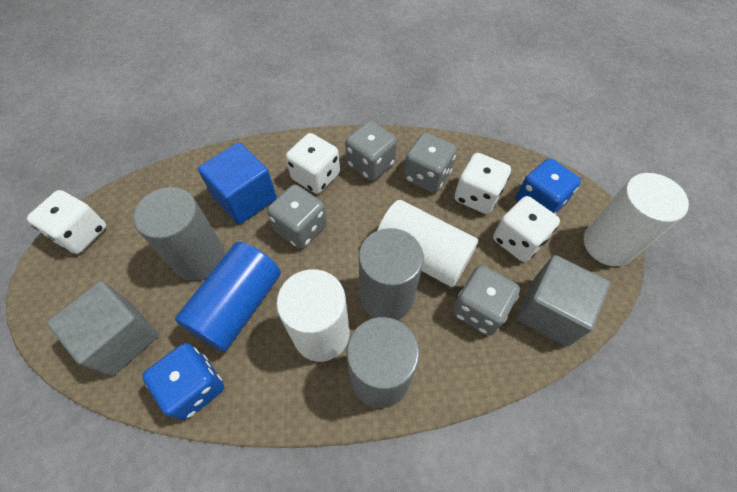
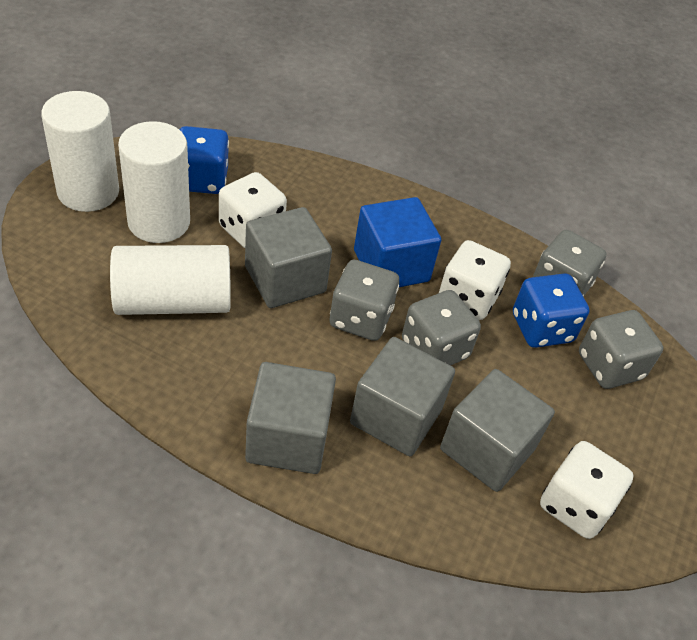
blue cylinder: 1 -> 0
grey cube: 2 -> 4
grey cylinder: 3 -> 0
white dice: 4 -> 3

